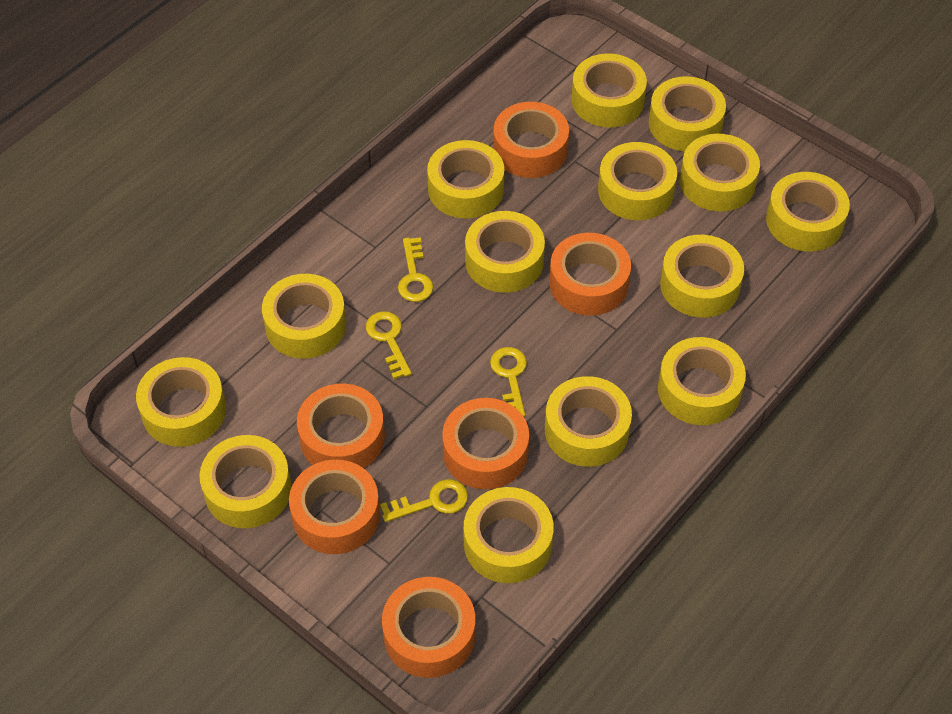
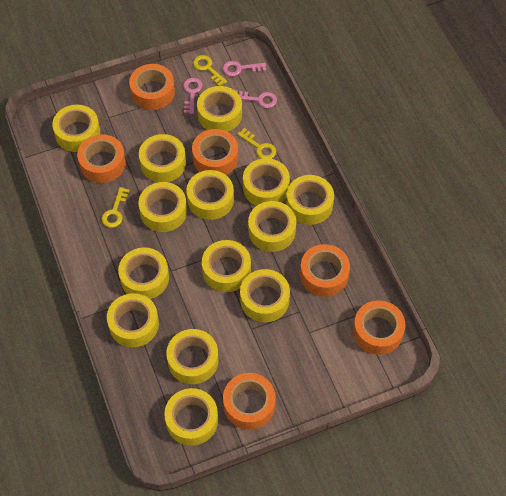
pink key: 0 -> 3
yellow key: 4 -> 3

